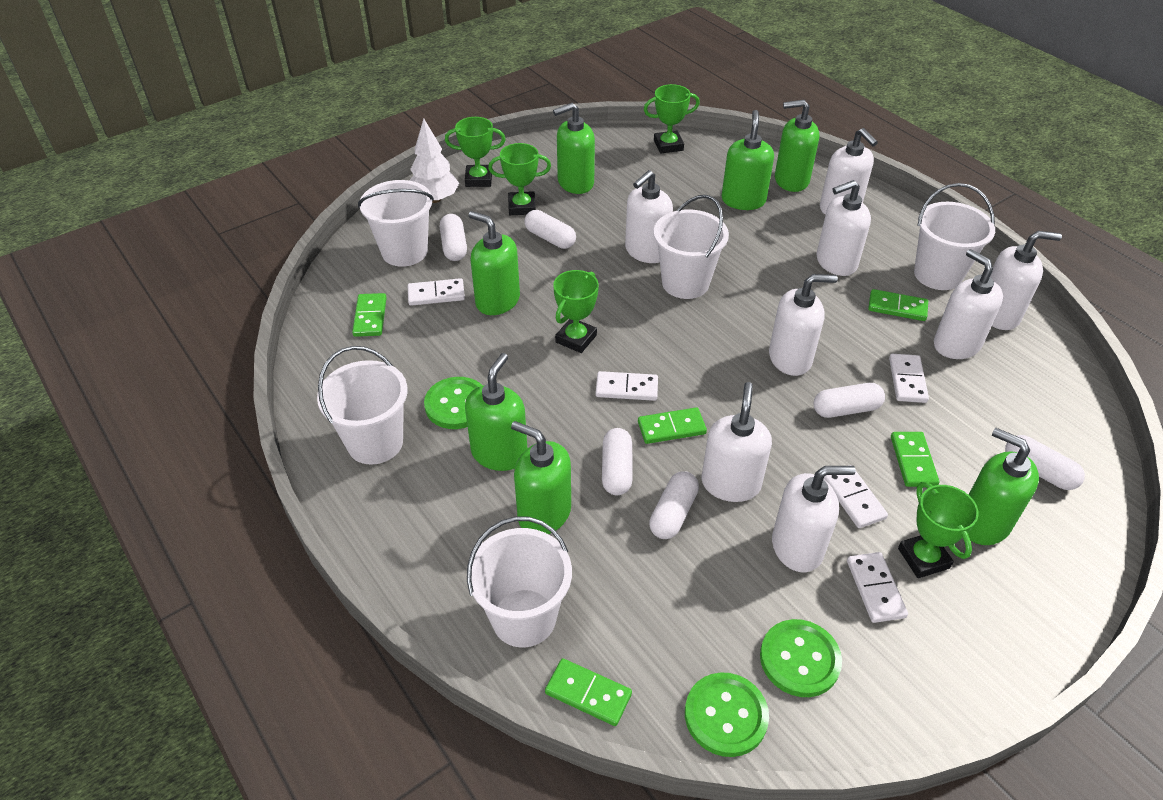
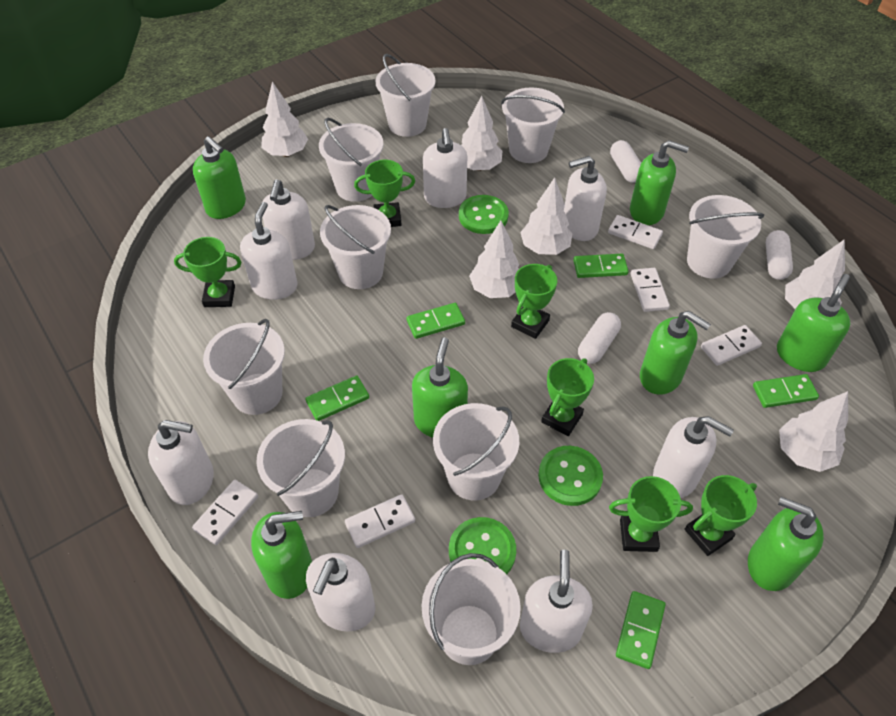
green trophy: 5 -> 6
white bucket: 5 -> 9
white capsule: 6 -> 3
white tree: 1 -> 6

